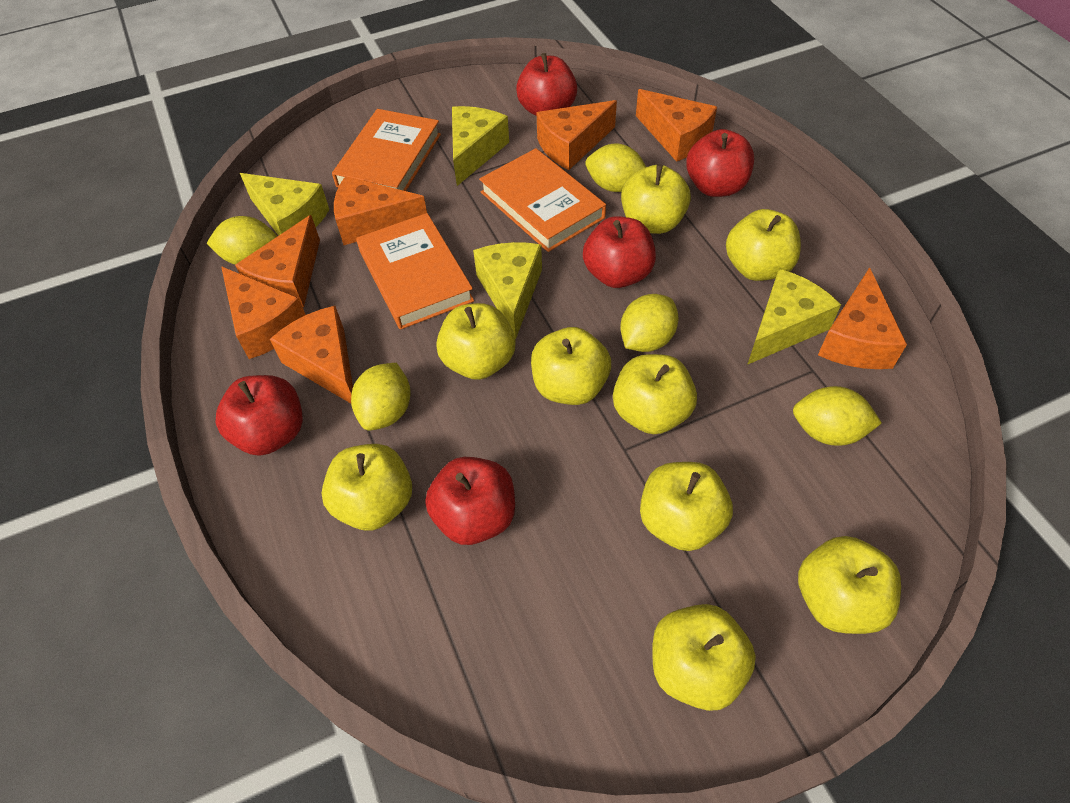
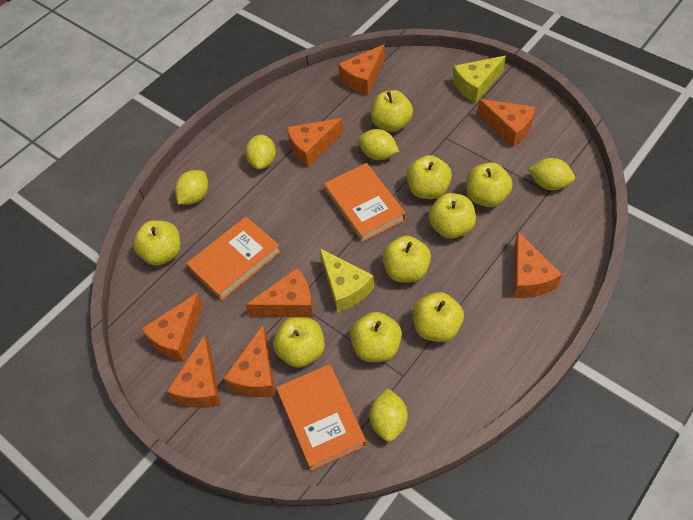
orange cheese: 7 -> 8
red apple: 5 -> 0
yellow cheese: 4 -> 2

